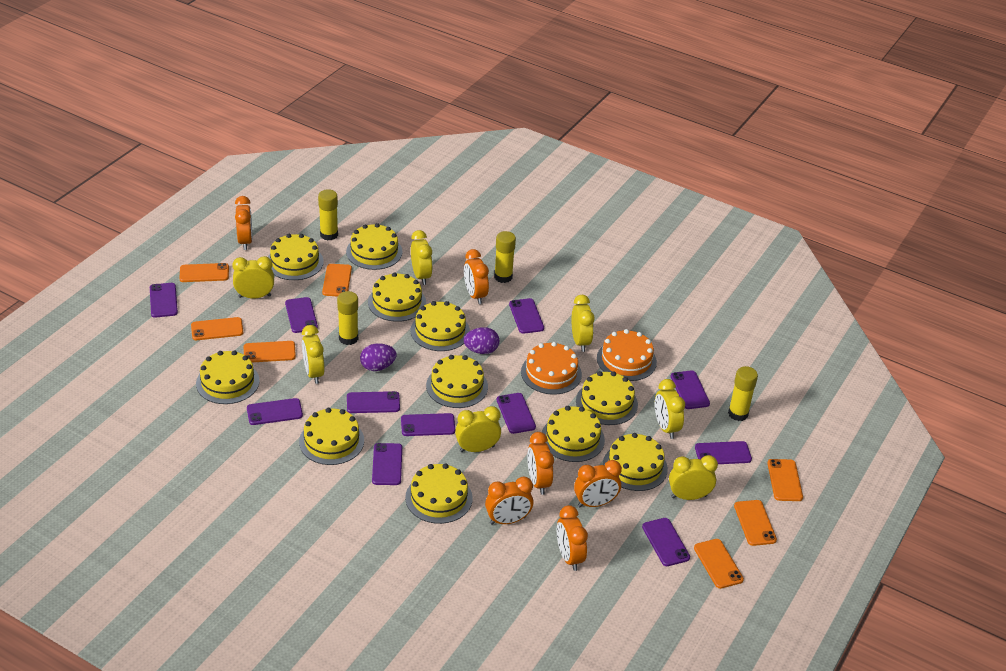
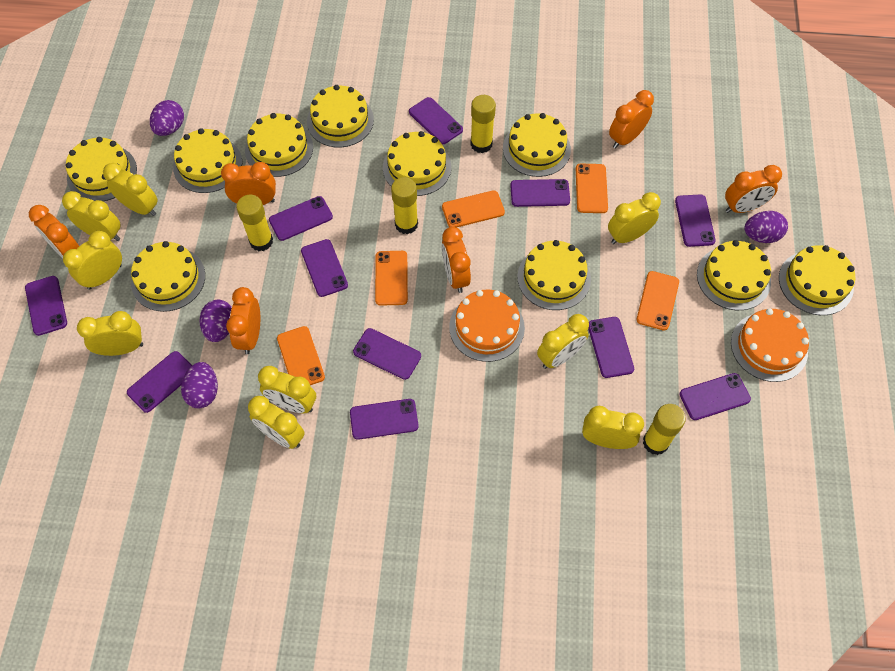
orange phone: 7 -> 5
purple egg: 2 -> 4
yellow cake: 11 -> 10
yellow clock: 7 -> 9

